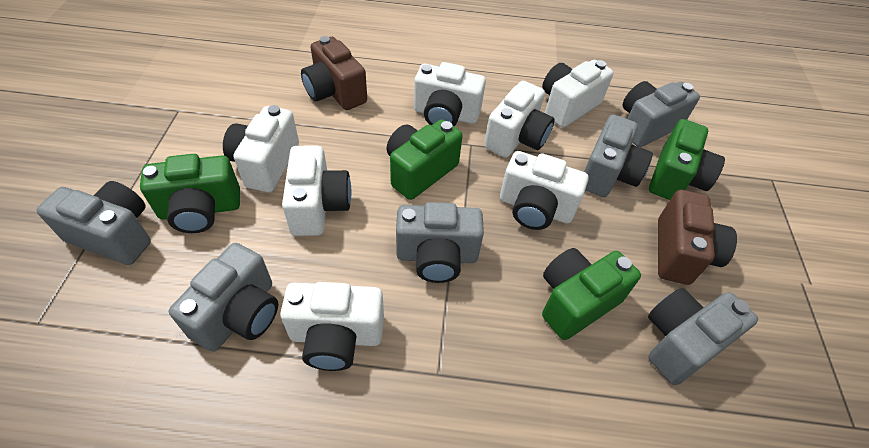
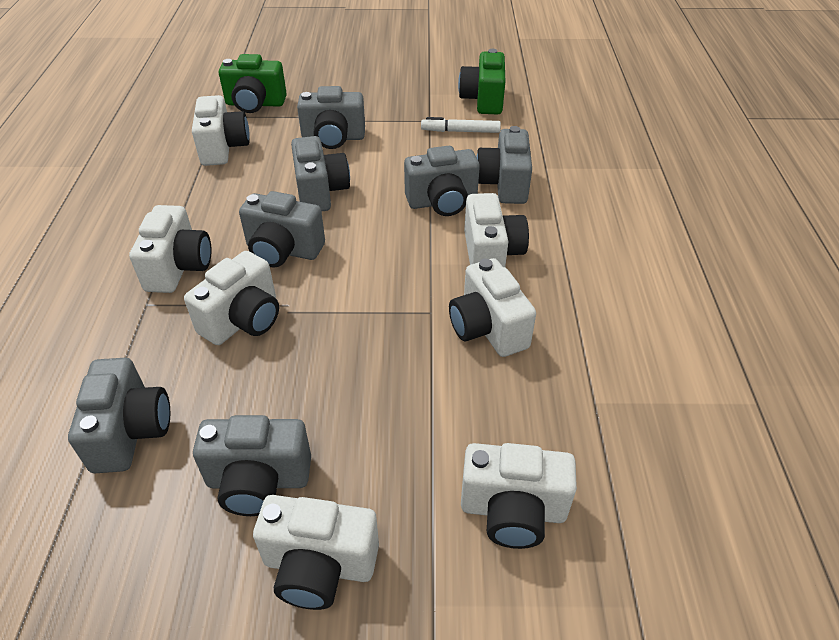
brown camera: 2 -> 0
green camera: 4 -> 2
grey camera: 6 -> 7
white marker: 0 -> 1

